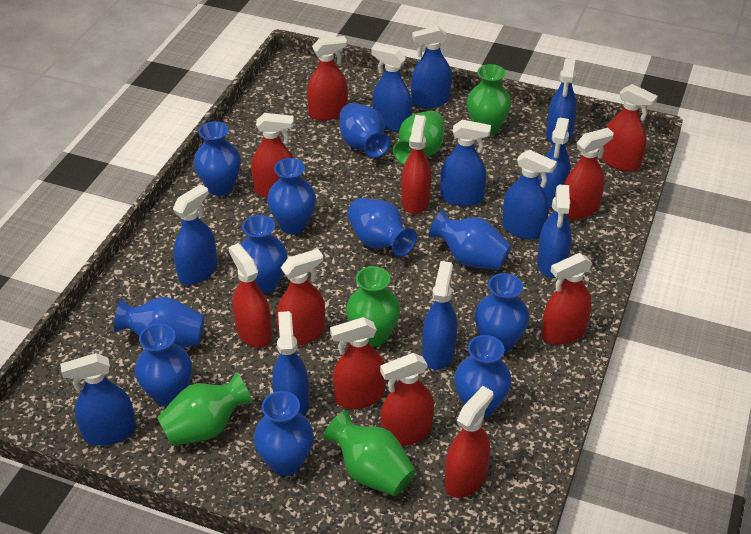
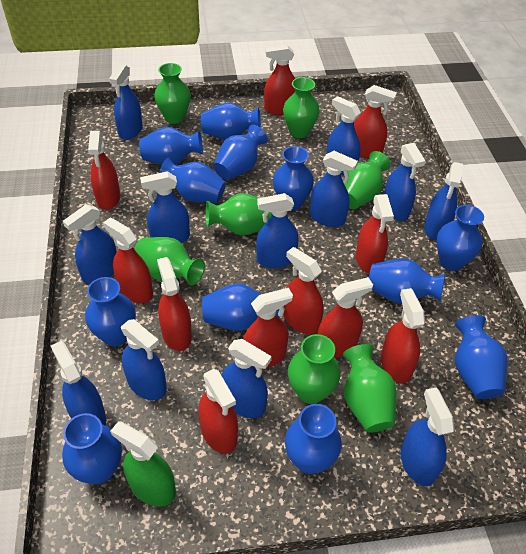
blue spray bottle: 11 -> 12
blue vase: 11 -> 12
green spray bottle: 0 -> 1
green vase: 5 -> 7

